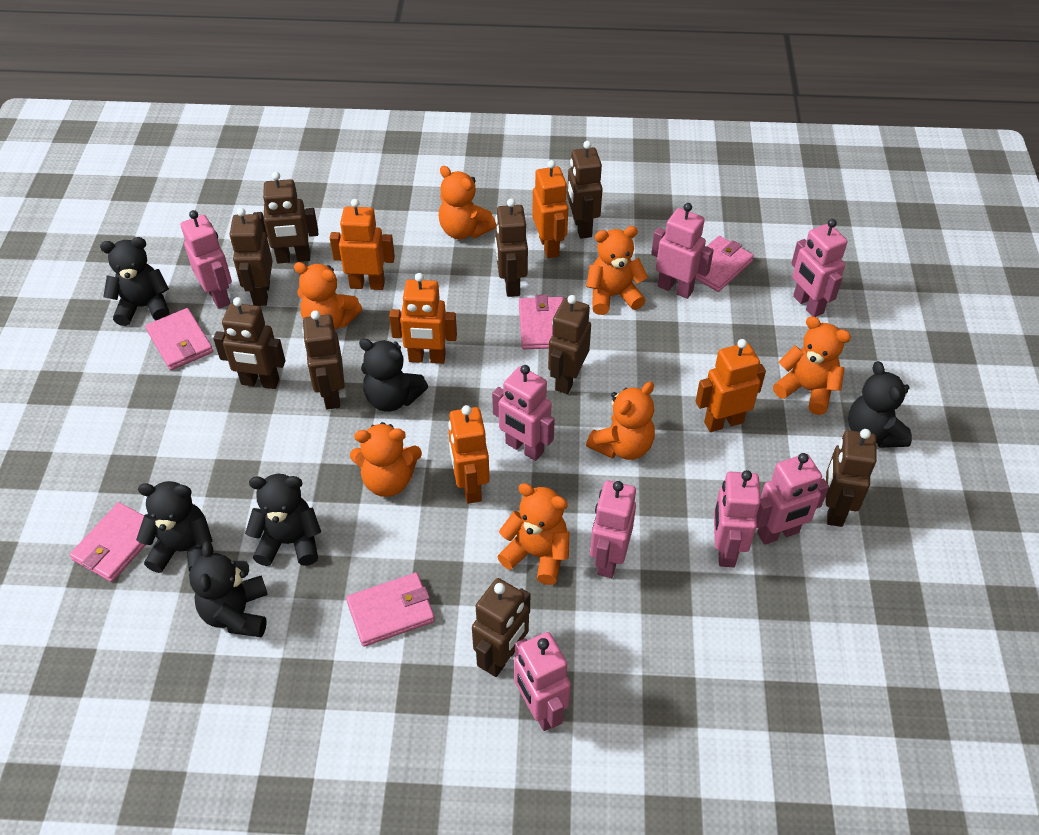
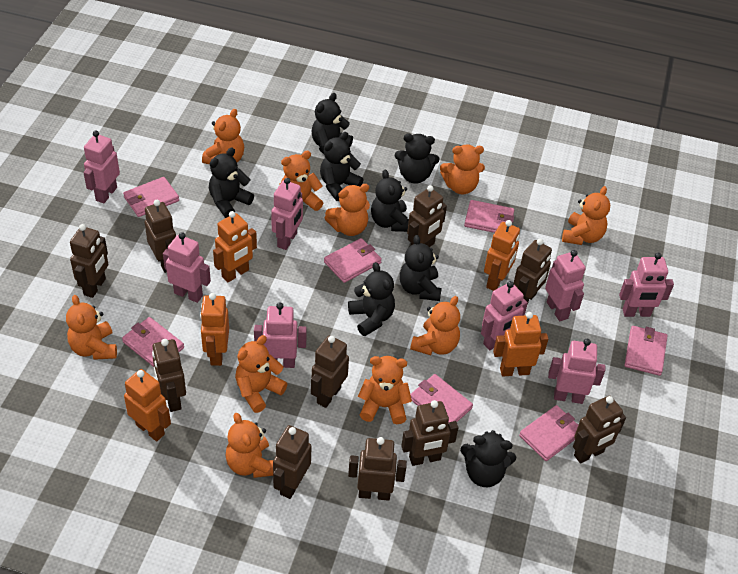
black teddy bear: 6 -> 8
brown robot: 9 -> 10
orange teddy bear: 7 -> 10
pink wallet: 5 -> 7

